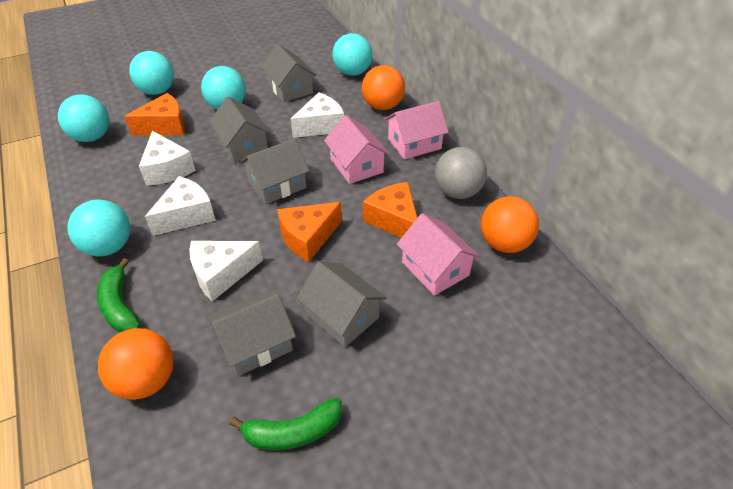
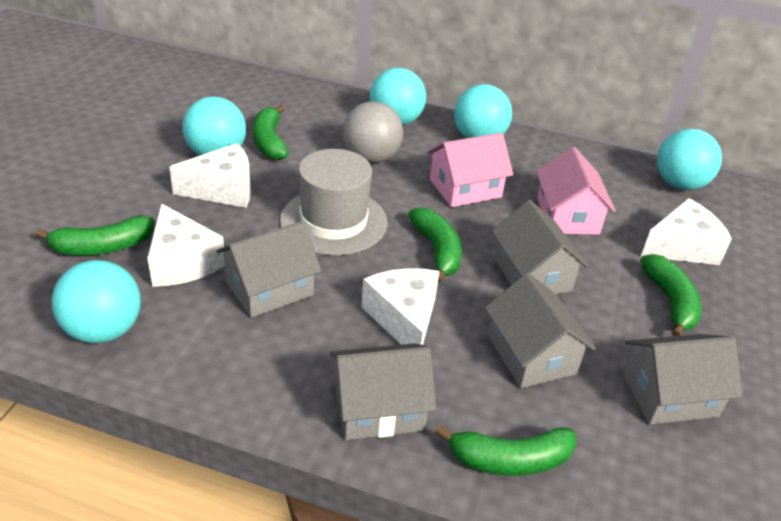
green banana: 2 -> 5
grey hat: 0 -> 1
orange ball: 3 -> 0
orange cheese: 3 -> 0
pink house: 3 -> 2

